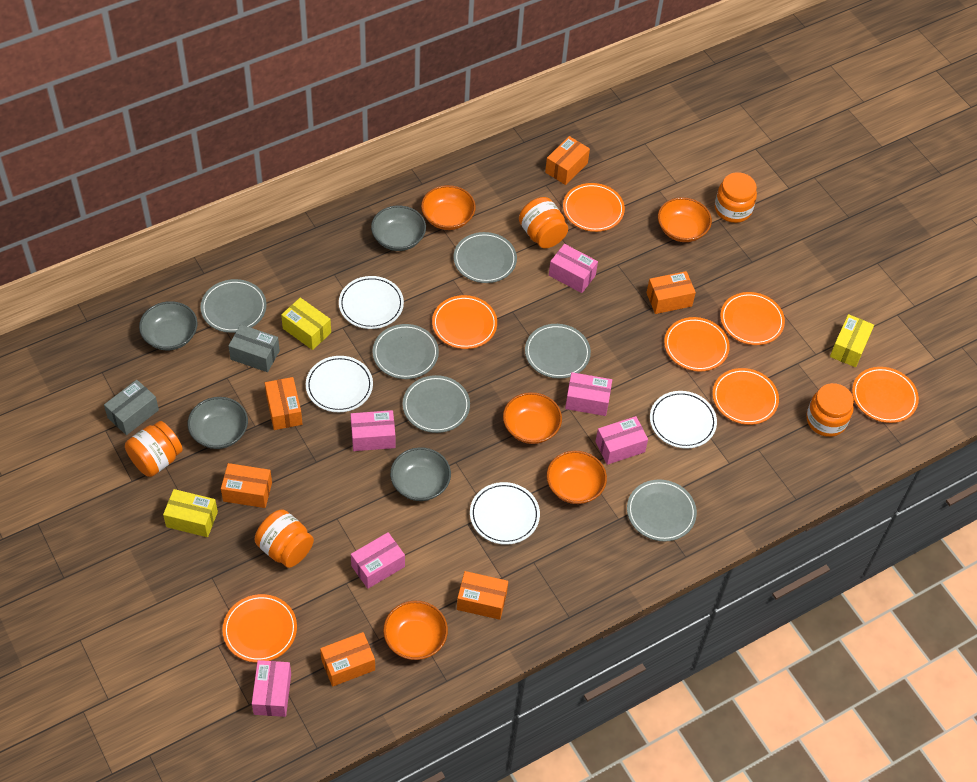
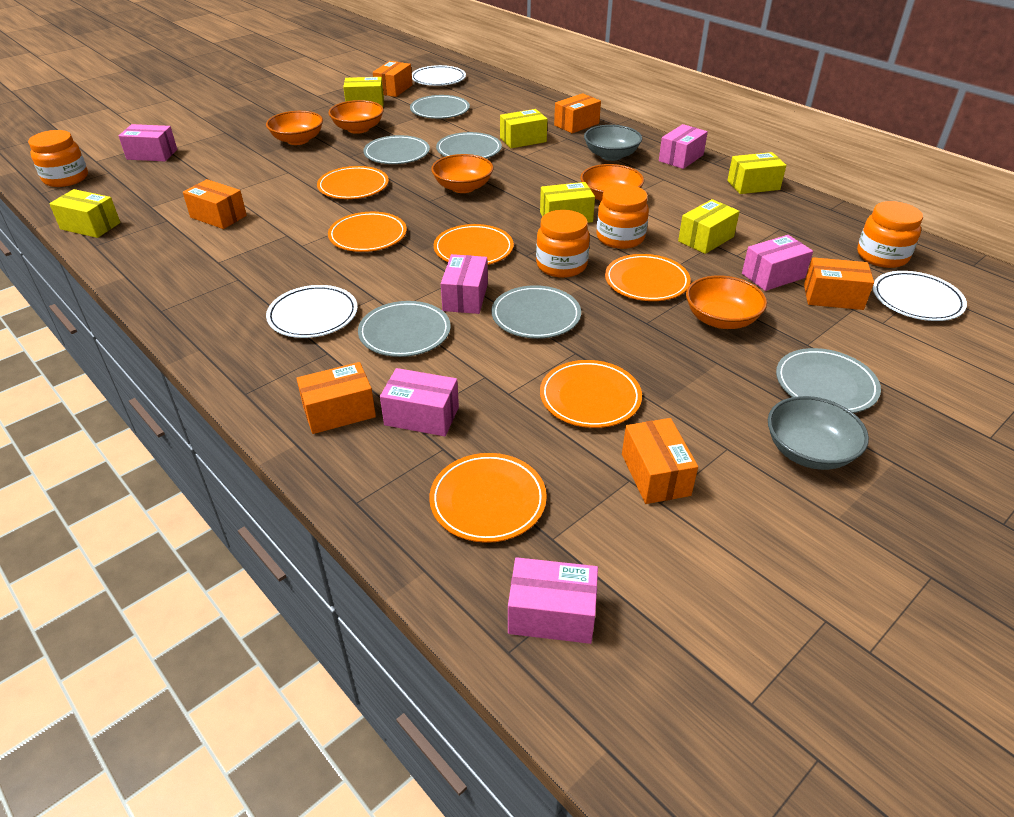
grey bowl: 4 -> 2
grey box: 2 -> 0
orange jar: 5 -> 4
orange plate: 7 -> 6
white plate: 4 -> 3
yellow box: 3 -> 6

